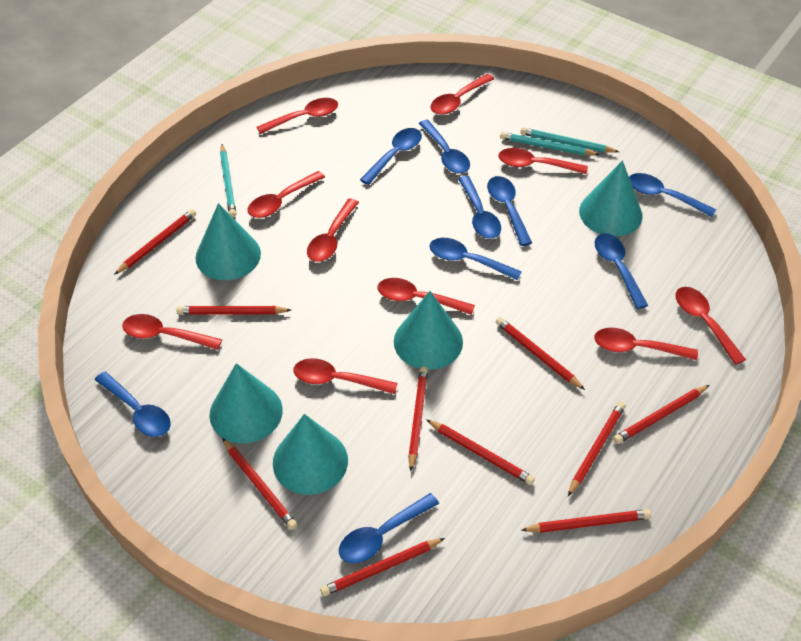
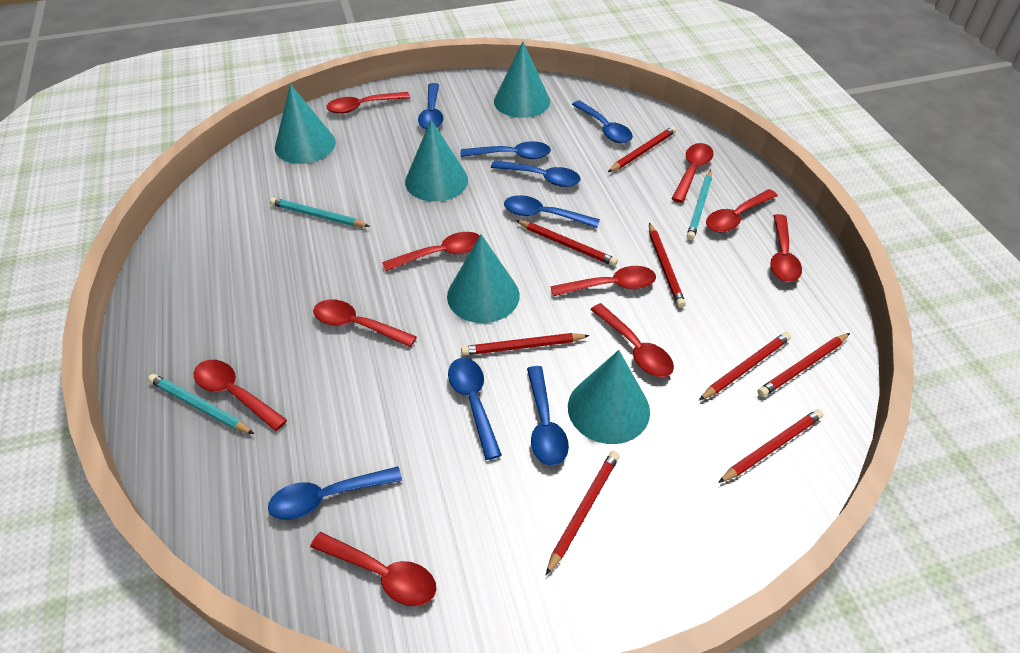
blue spoon: 9 -> 8
red pencil: 10 -> 8

